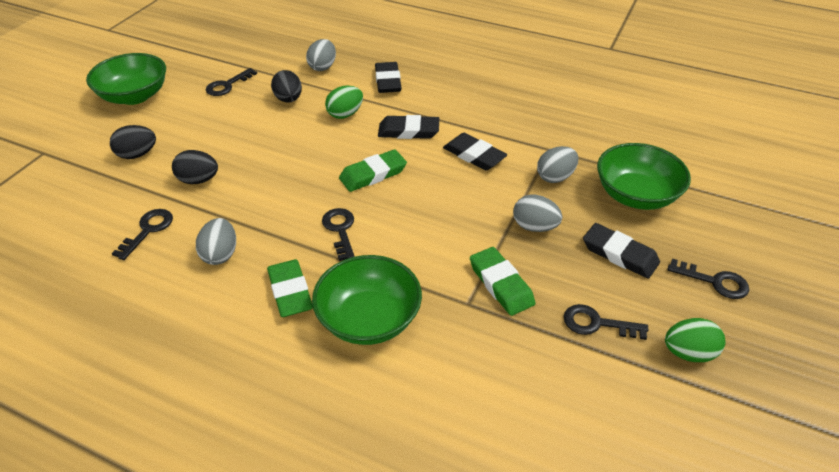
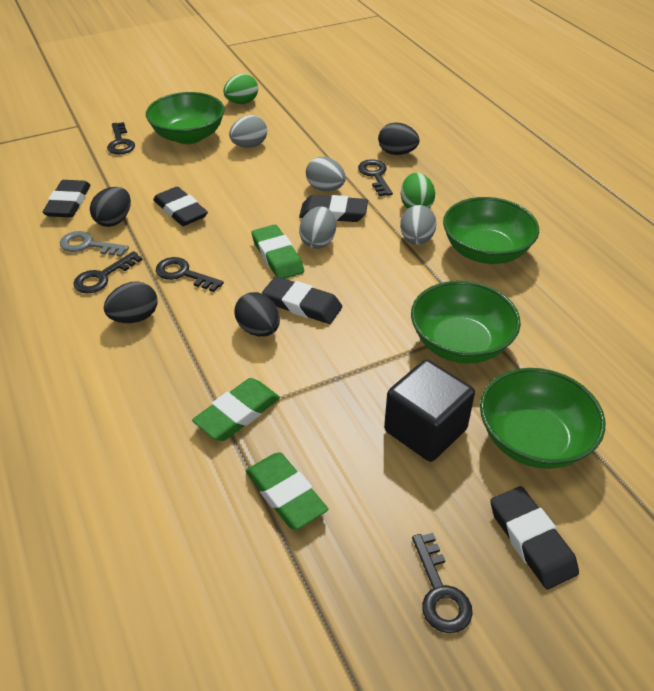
black cube: 0 -> 1
black egg: 3 -> 4
black eraser: 4 -> 5
green bowl: 3 -> 4
grey key: 0 -> 1

